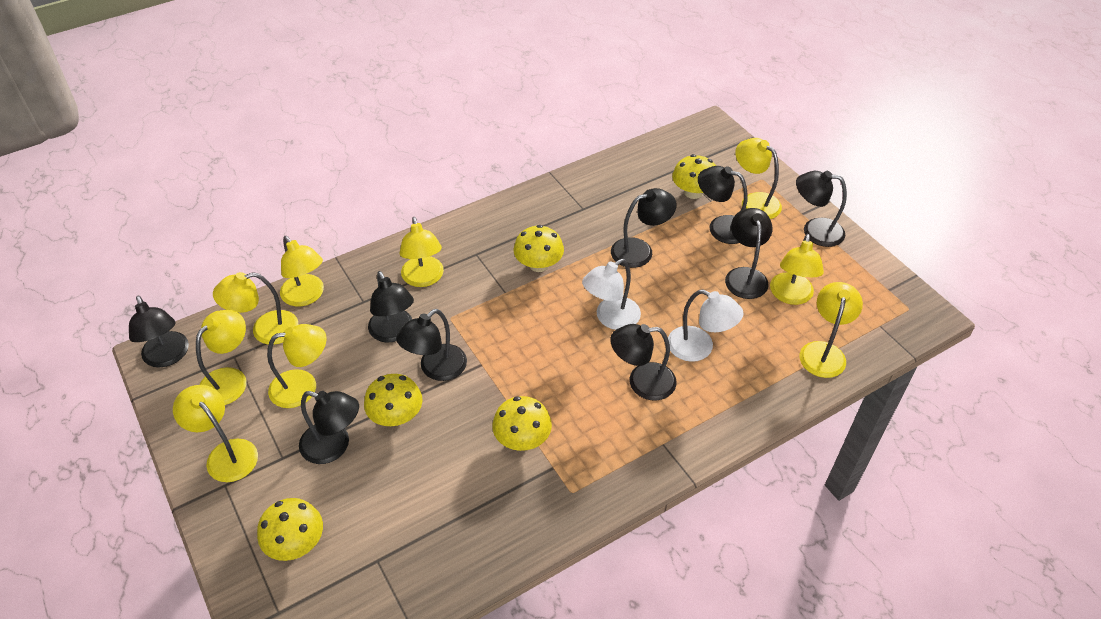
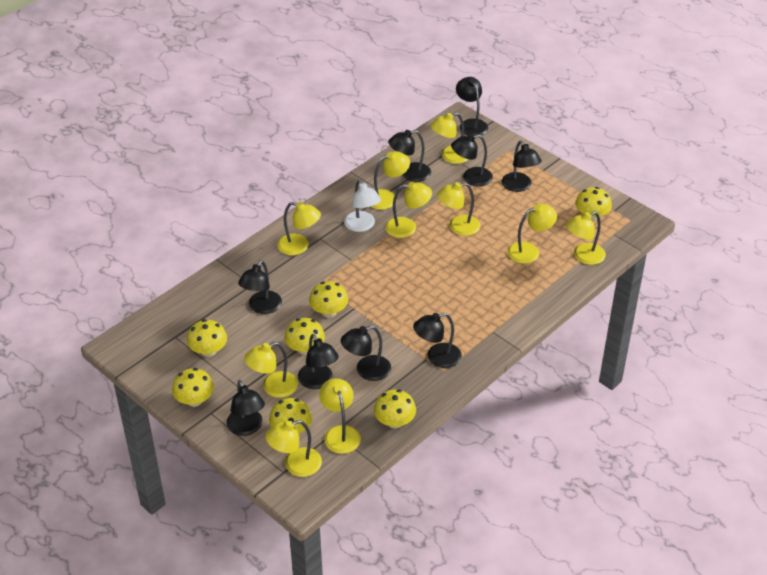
white lamp: 2 -> 1
yellow lamp: 9 -> 10
yellow mushroom: 5 -> 7

